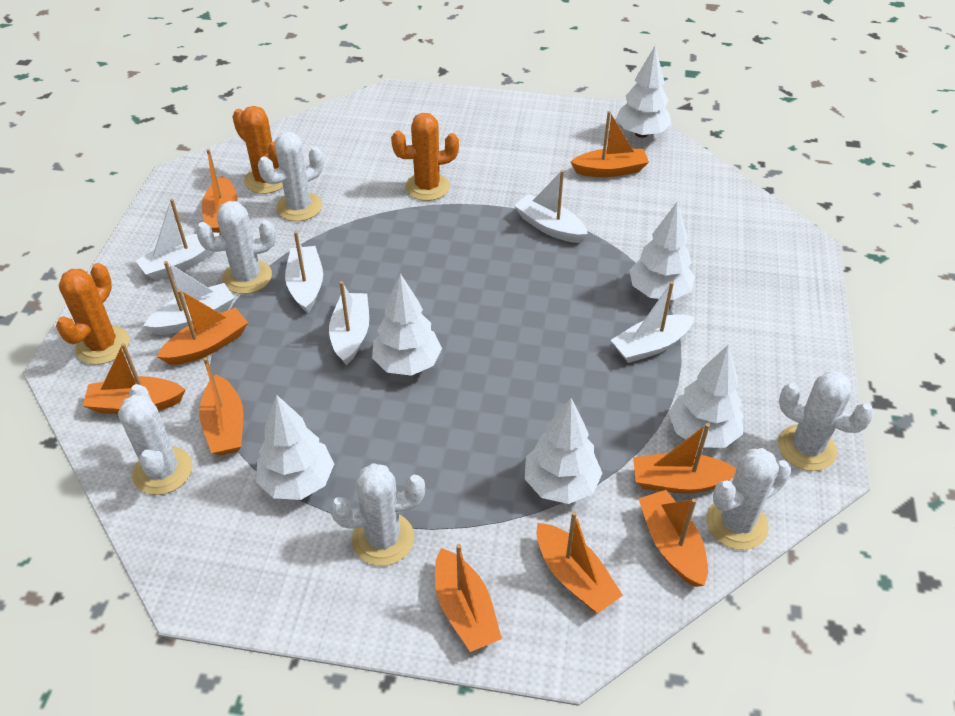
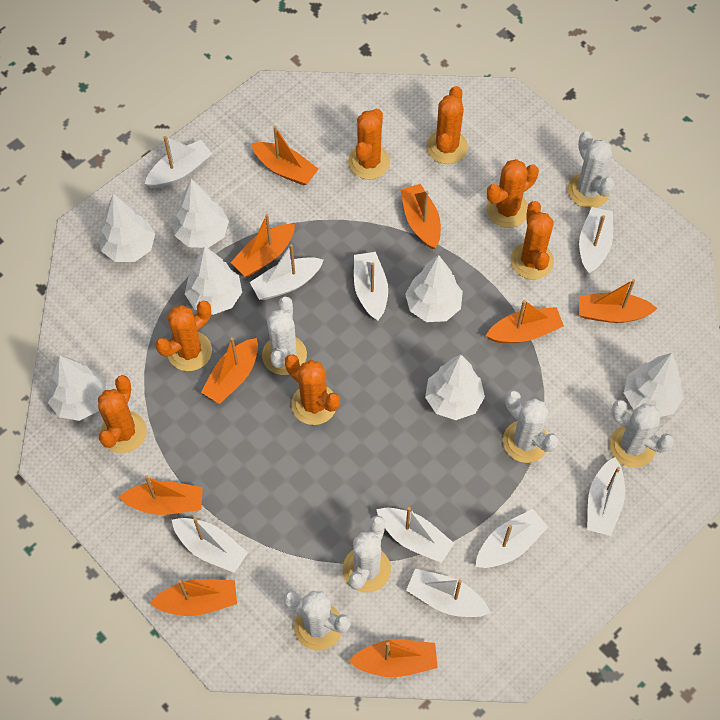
orange cactus: 3 -> 7
white boat: 6 -> 9
white tree: 6 -> 7

